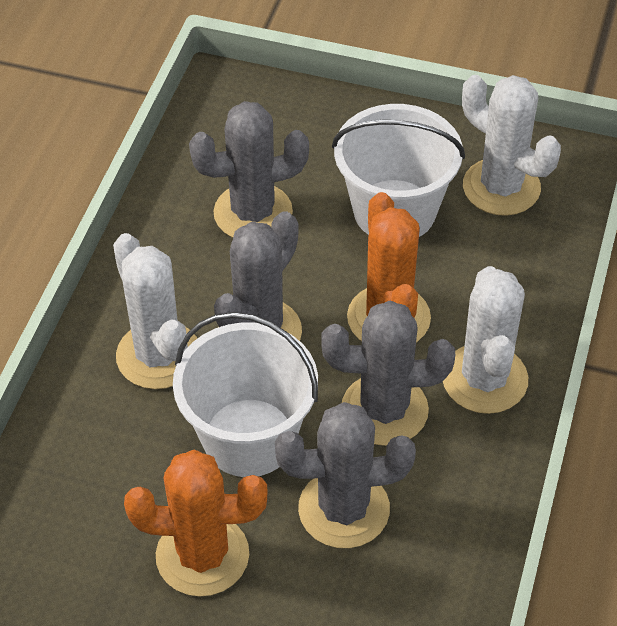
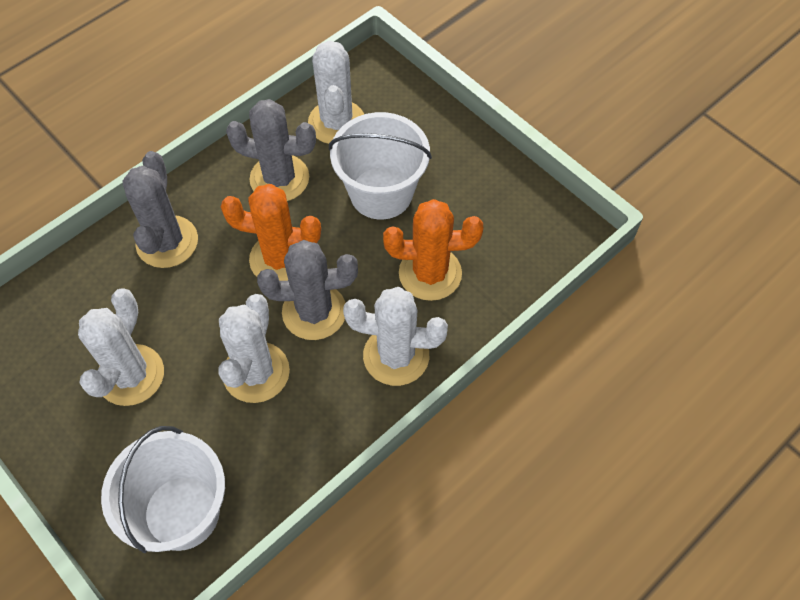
grey cactus: 4 -> 3
white cactus: 3 -> 4

